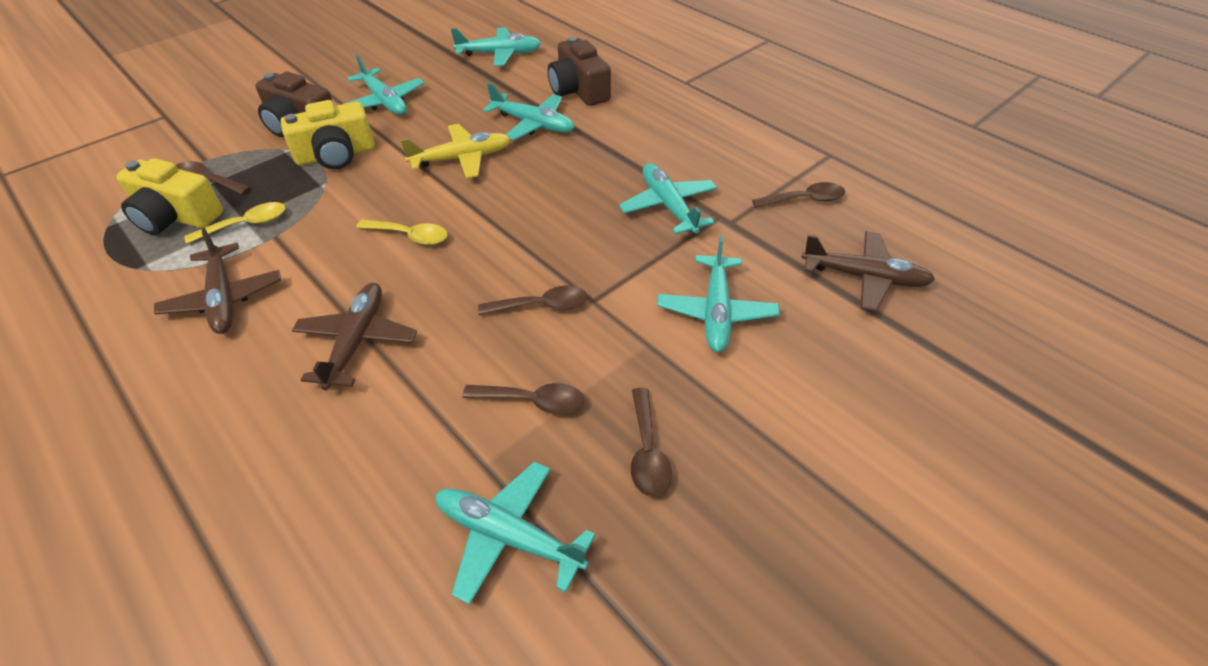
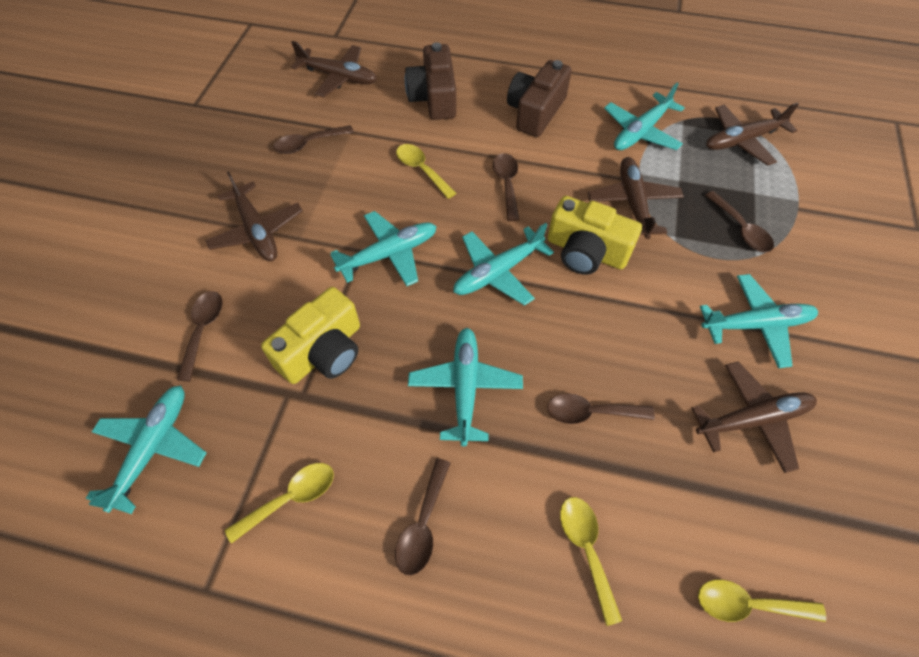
brown plane: 3 -> 5
brown spoon: 5 -> 6
yellow plane: 1 -> 0
yellow spoon: 2 -> 4

